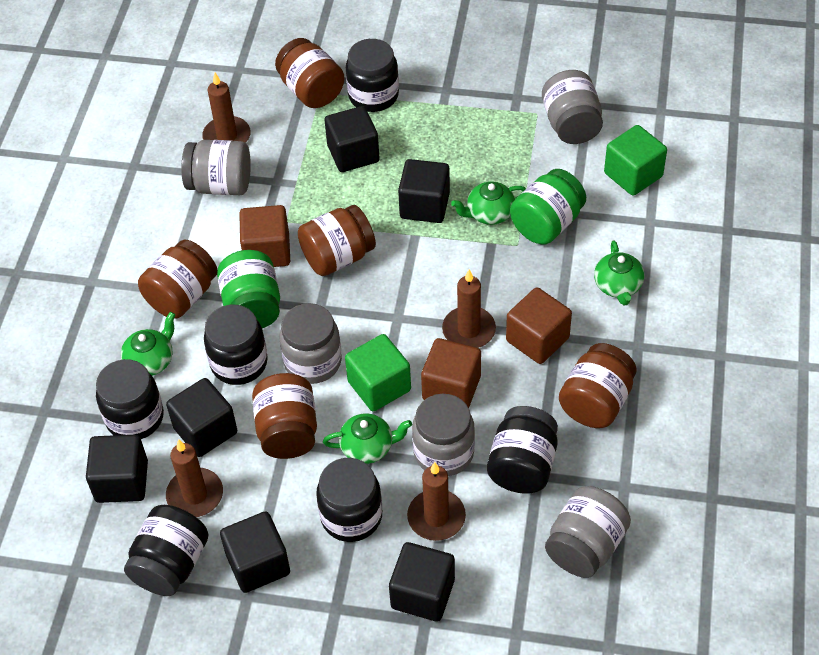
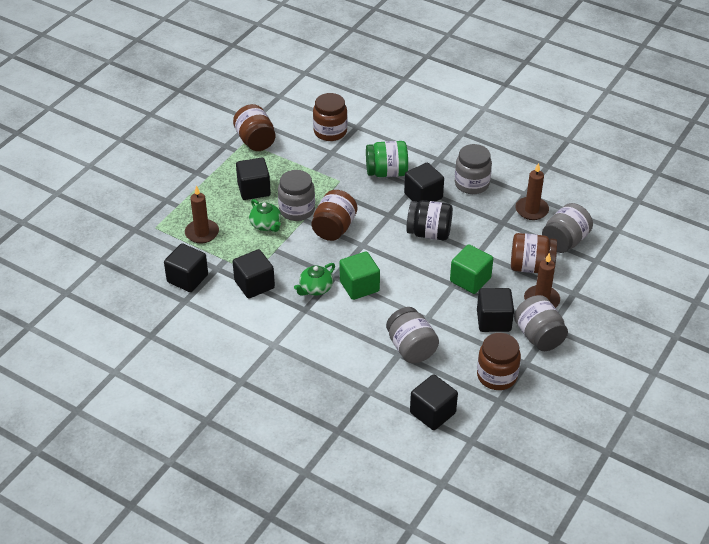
black jar: 6 -> 1
brown candle: 4 -> 3
brown cube: 3 -> 0
green jar: 2 -> 1
green teapot: 4 -> 2

